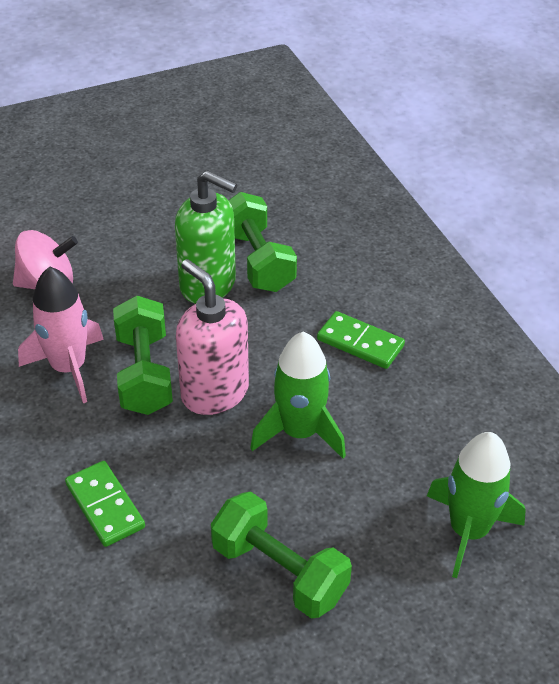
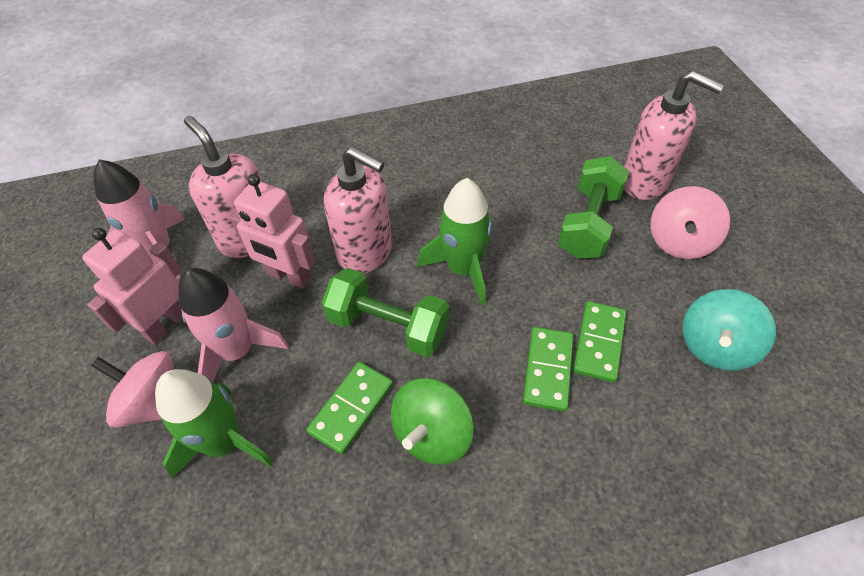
green domino: 2 -> 3
green dumbbell: 3 -> 2
green soap dispenser: 1 -> 0
green spinning top: 0 -> 1
pink robot: 0 -> 2
pink rocket: 1 -> 2
pink soap dispenser: 1 -> 3
pink spinning top: 1 -> 2
turquoise spinning top: 0 -> 1

